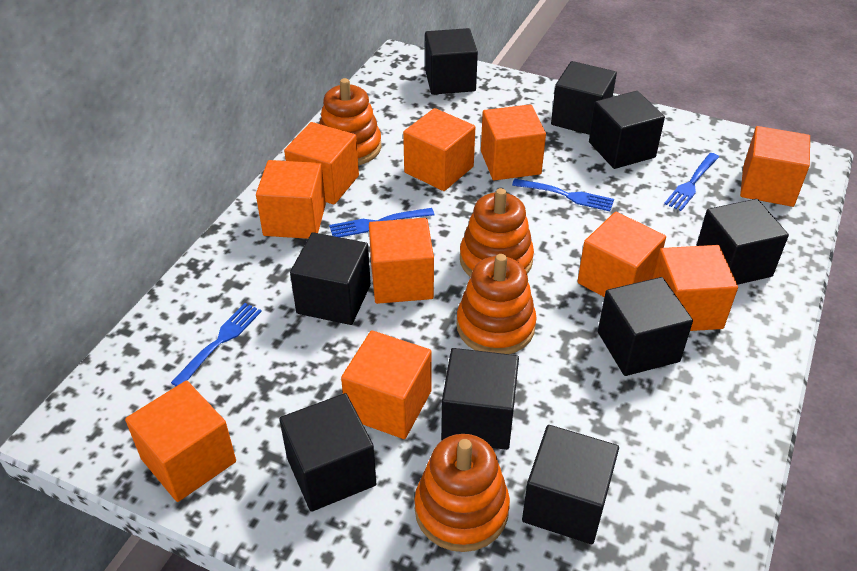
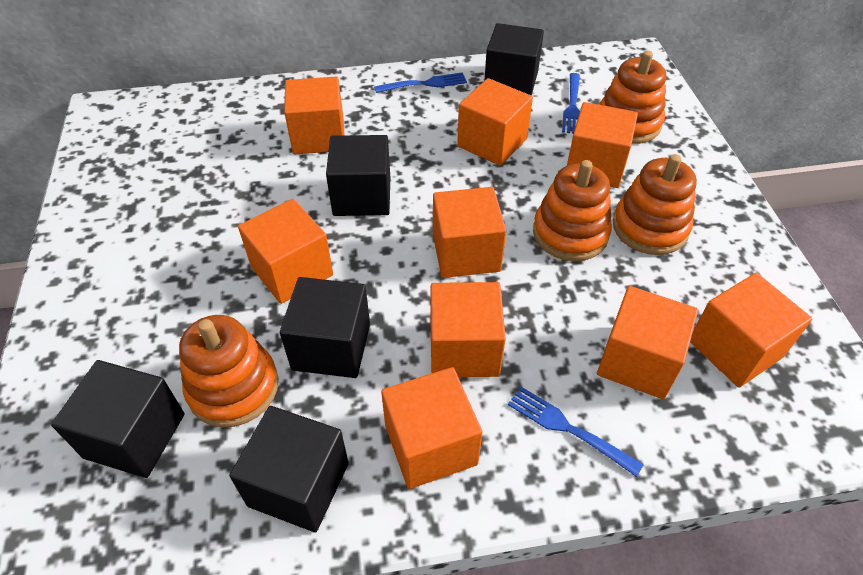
black cube: 9 -> 5
blue fork: 4 -> 3
orange cube: 10 -> 9

